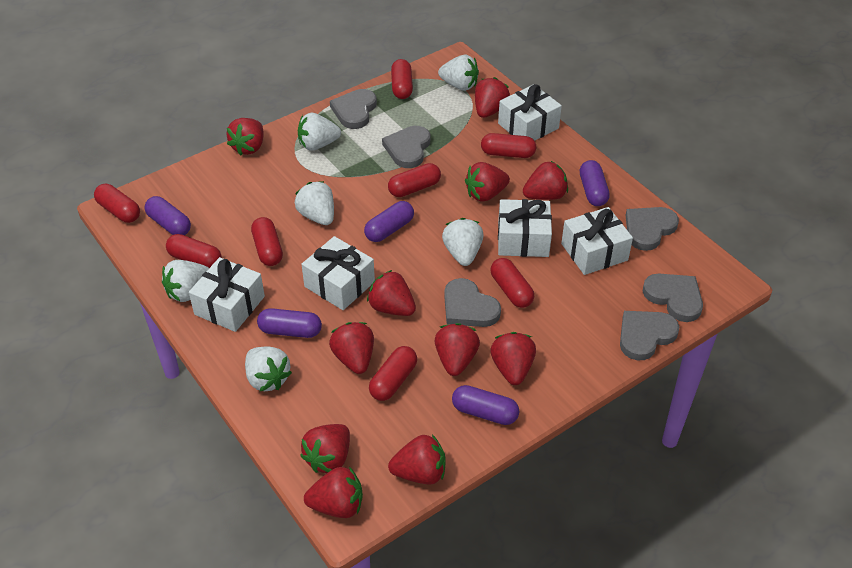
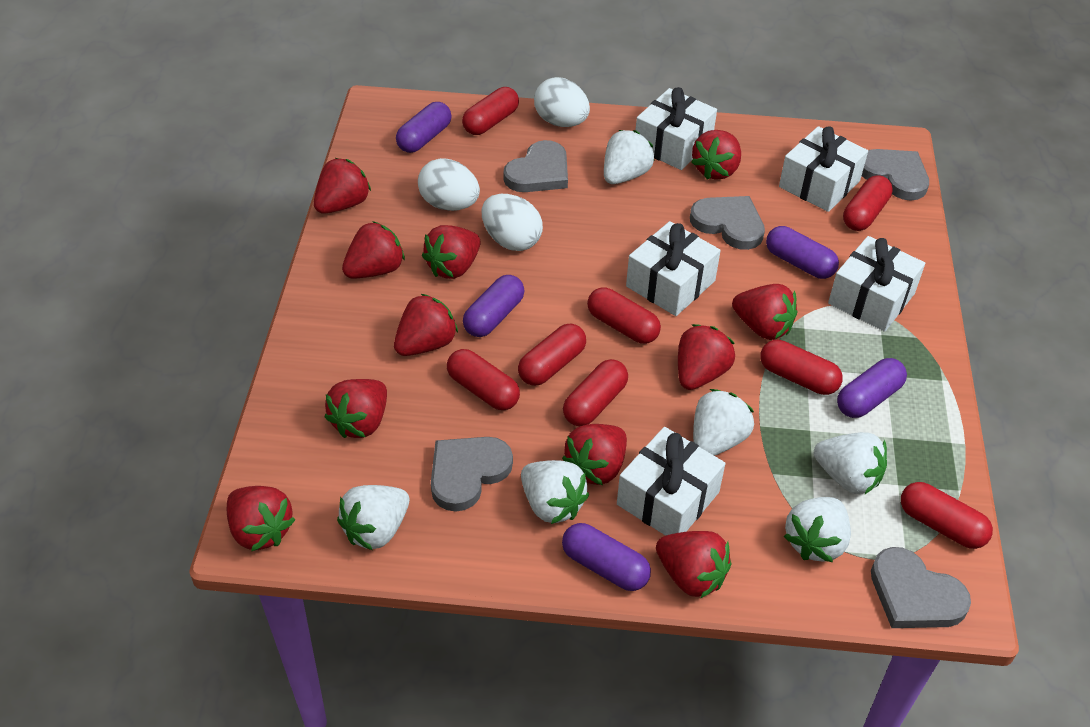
grey heart: 6 -> 5
white egg: 0 -> 3

